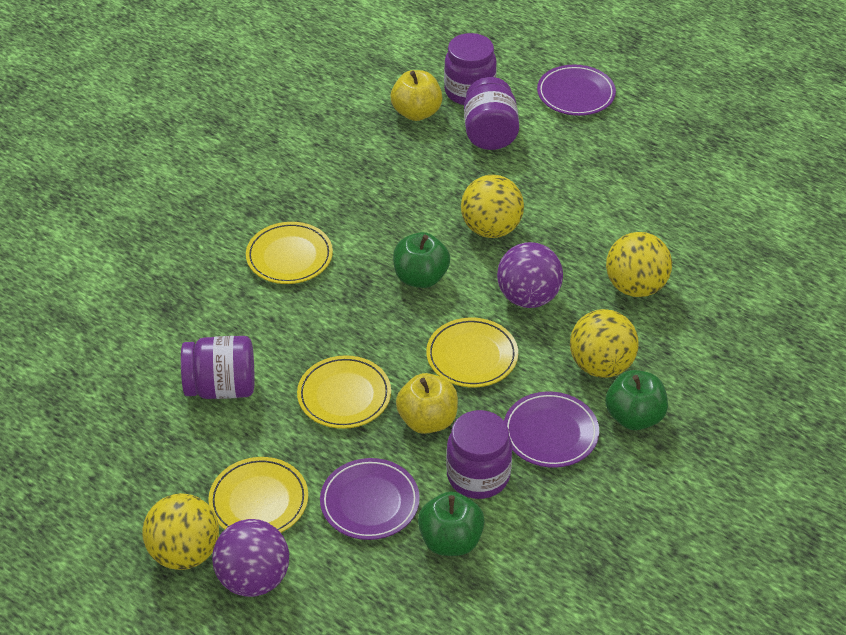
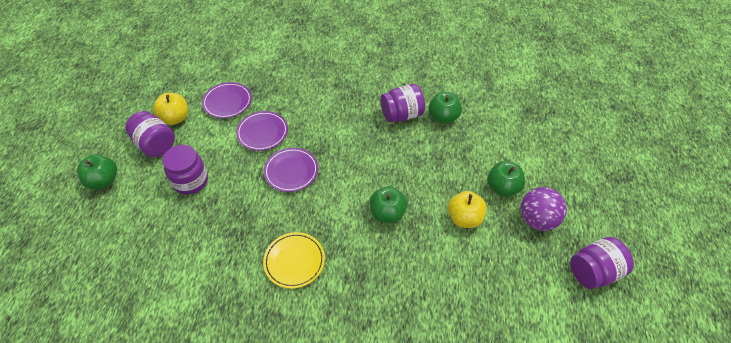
green apple: 3 -> 4
purple ball: 2 -> 1
yellow ball: 4 -> 0
yellow plate: 4 -> 1

